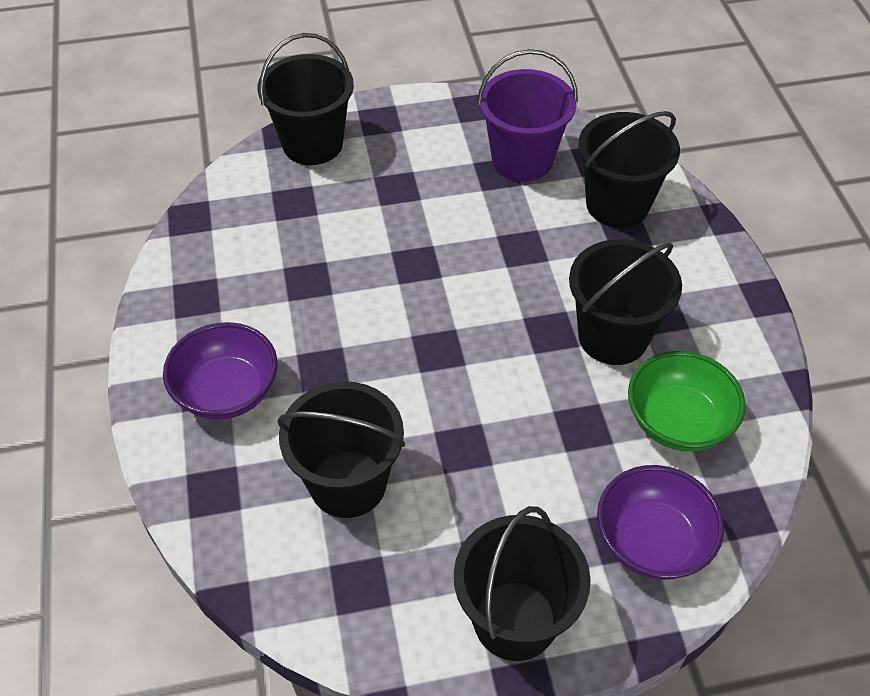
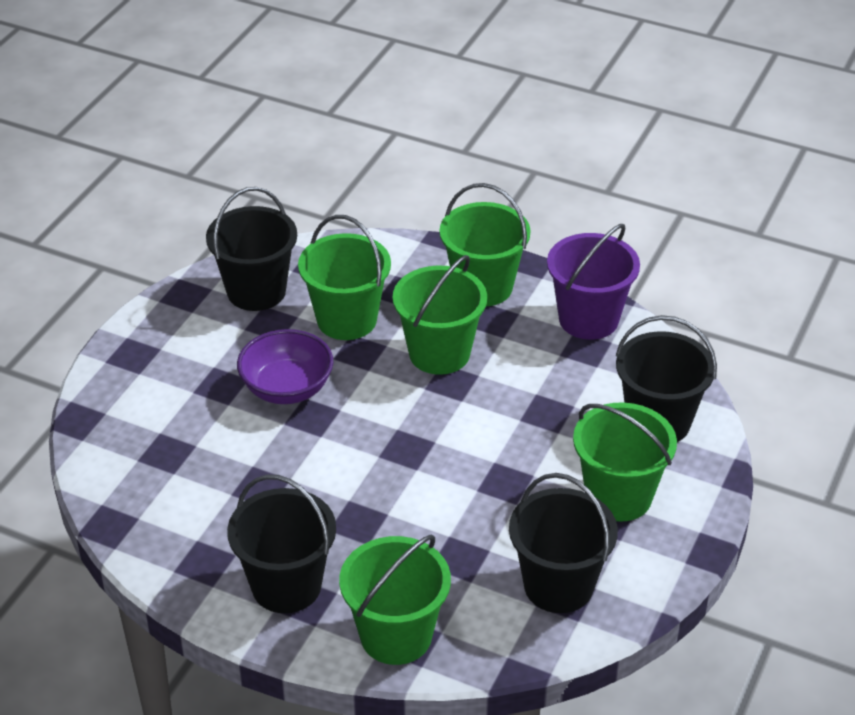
black bucket: 5 -> 4
green bowl: 1 -> 0
green bucket: 0 -> 5
purple bowl: 2 -> 1

